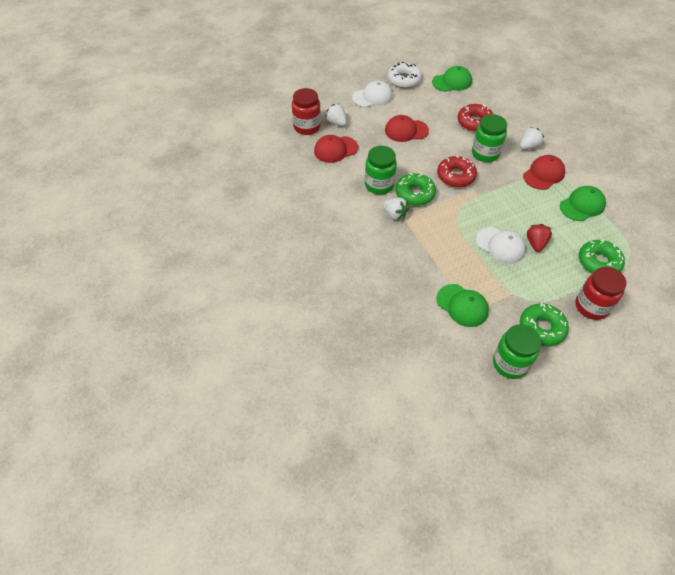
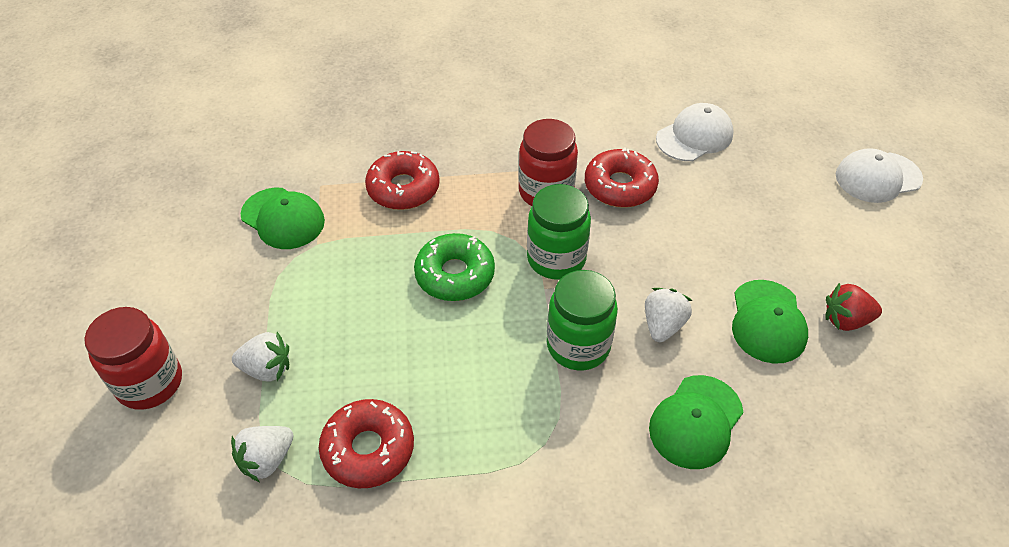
green donut: 3 -> 1
green jar: 3 -> 2
red cap: 3 -> 0
red donut: 2 -> 3
white donut: 1 -> 0

